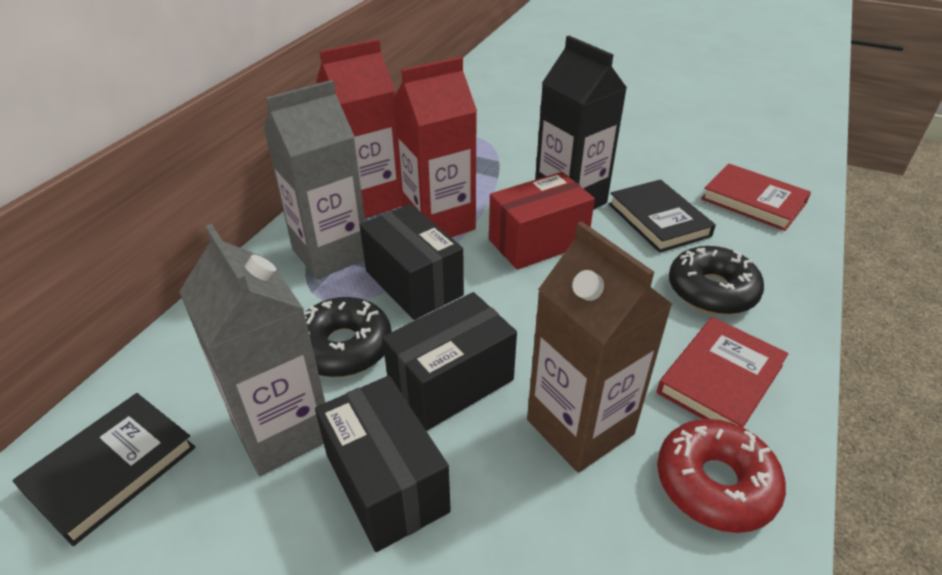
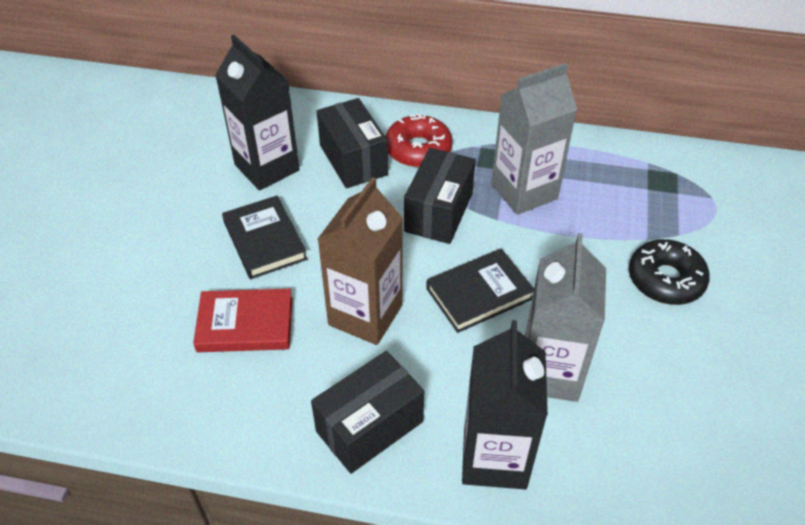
black carton: 1 -> 2
black donut: 2 -> 1
red book: 2 -> 1
red box: 1 -> 0
red carton: 2 -> 0

